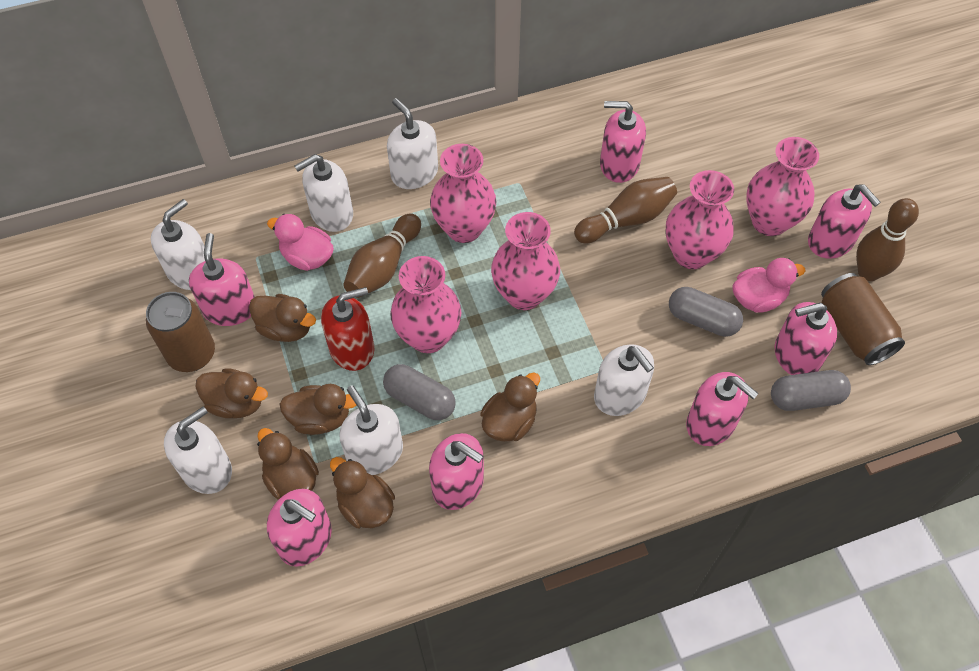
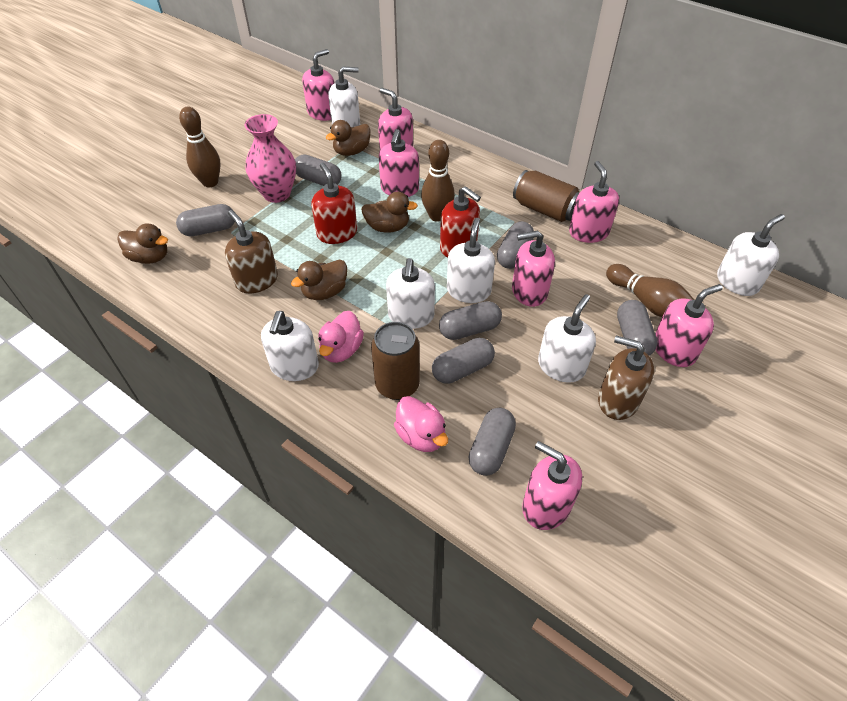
brown duck: 6 -> 4
brown soap dispenser: 0 -> 2
grey capsule: 3 -> 7
pink vase: 5 -> 1
red soap dispenser: 1 -> 2

